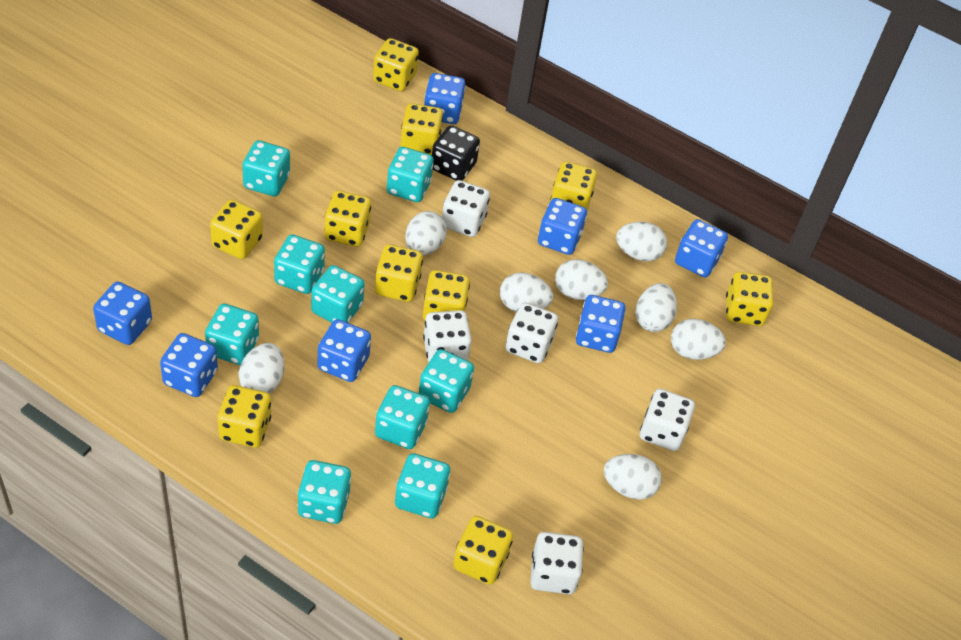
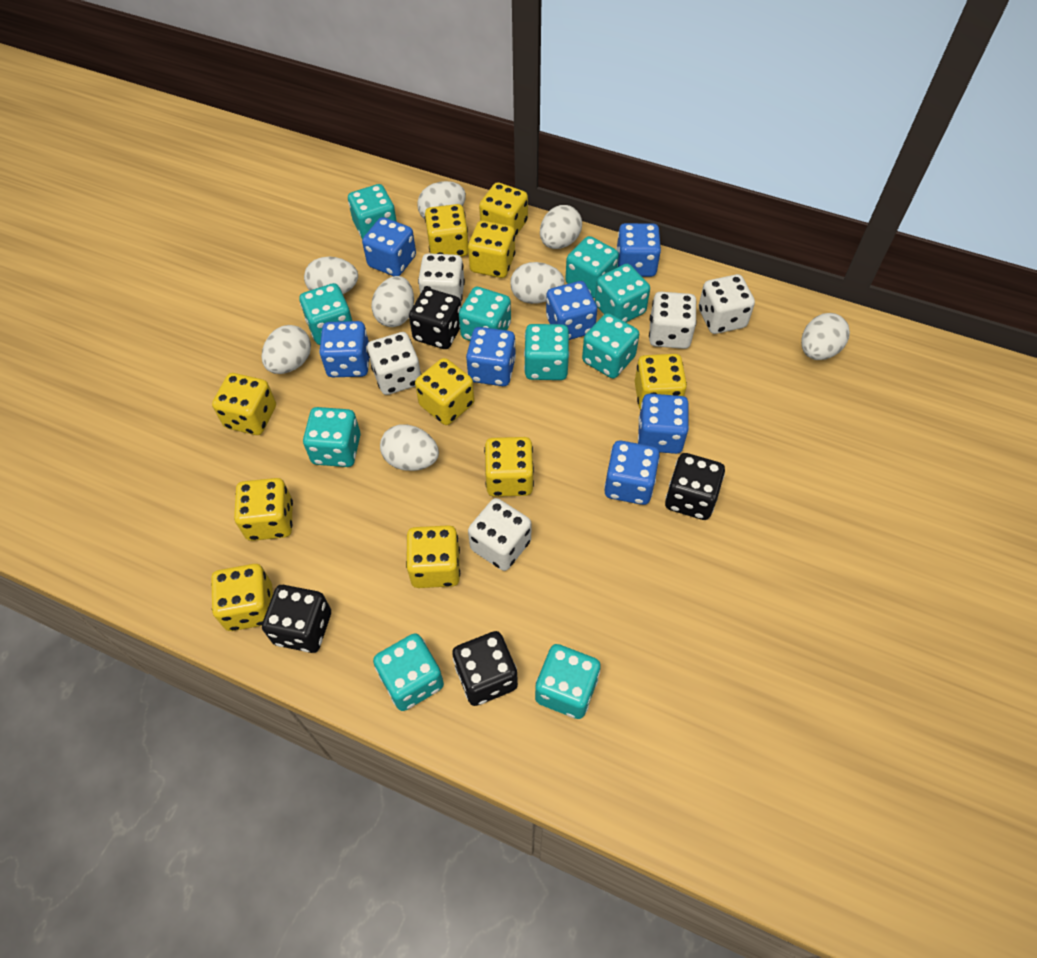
black dice: 1 -> 4
turquoise dice: 9 -> 10

